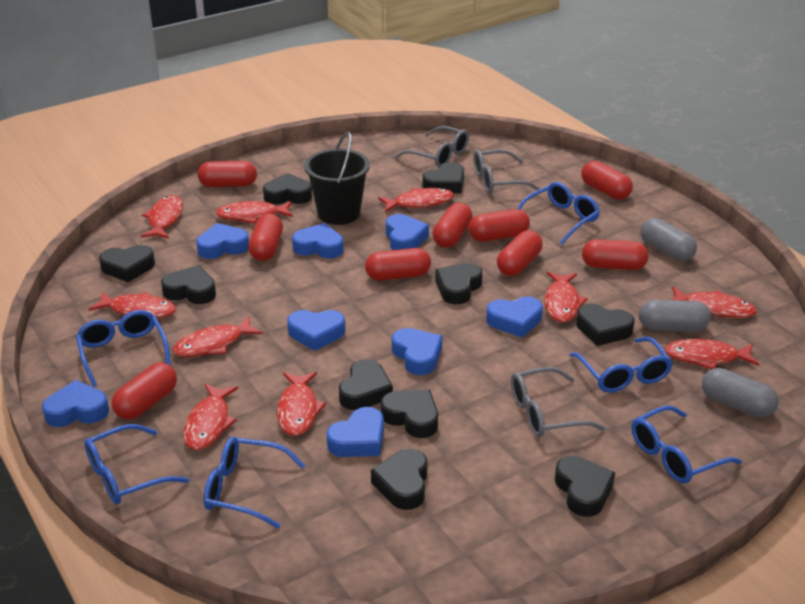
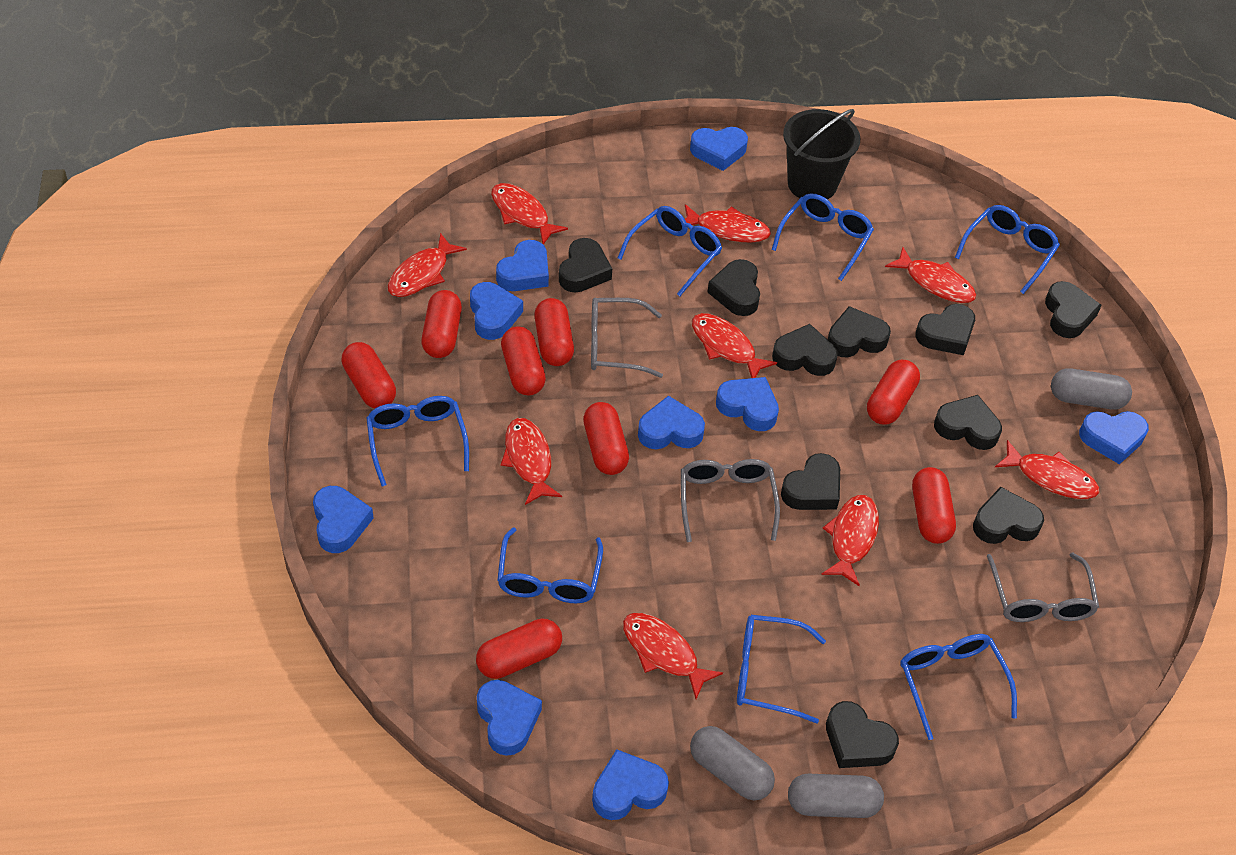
blue glasses: 6 -> 7
blue heart: 8 -> 9
red capsule: 9 -> 8
red fish: 10 -> 9

